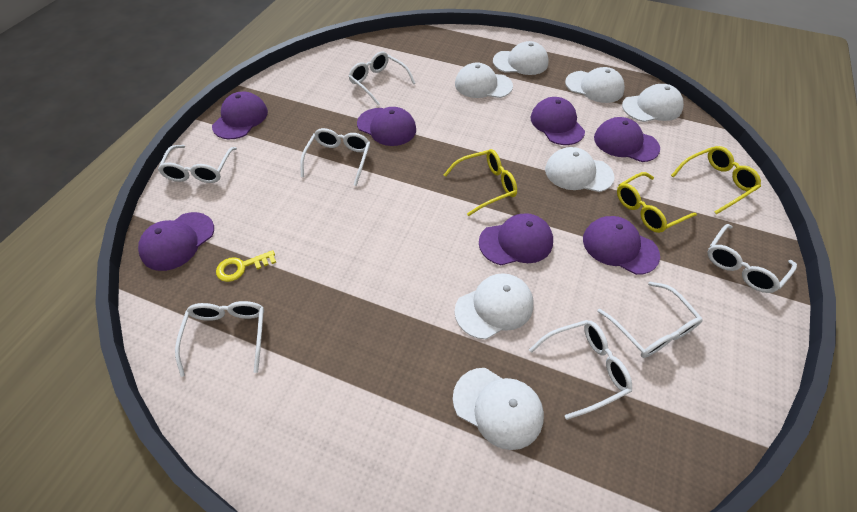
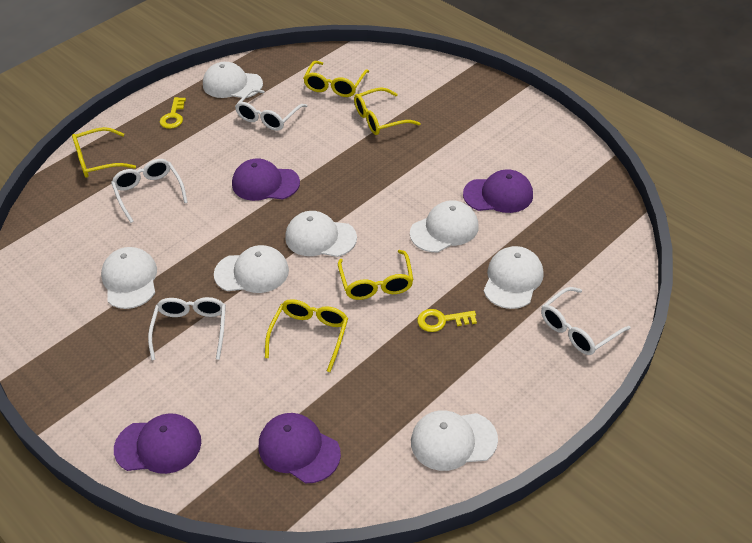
purple cap: 7 -> 4
white glasses: 7 -> 4
yellow glasses: 3 -> 5
yellow key: 1 -> 2

